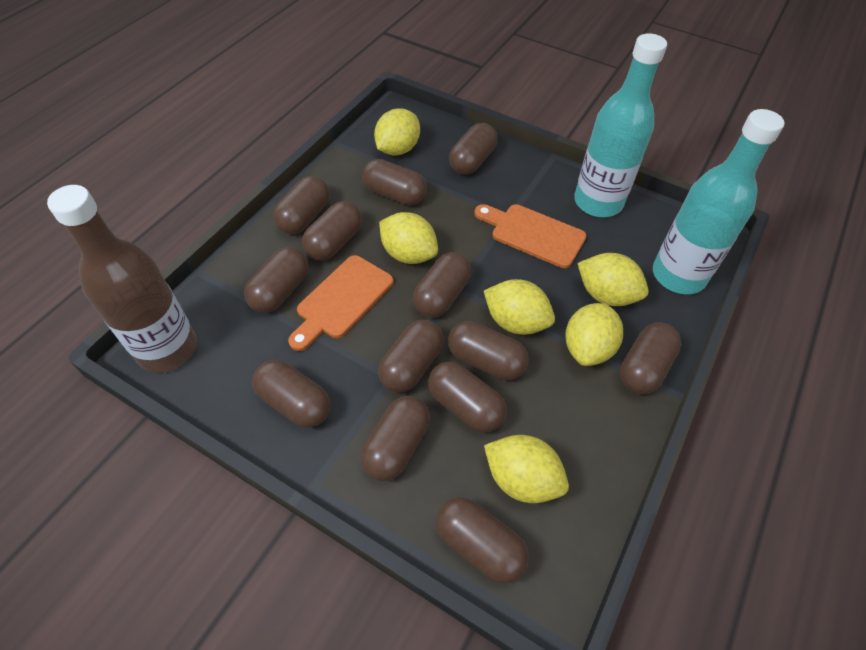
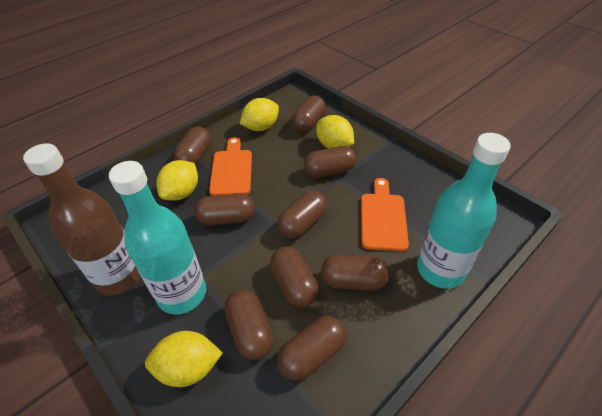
brown capsule: 13 -> 9
yellow lemon: 6 -> 4

